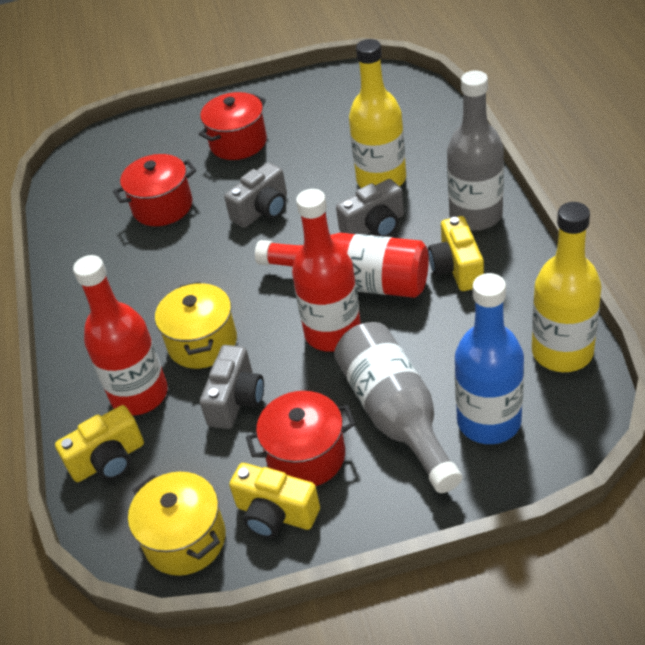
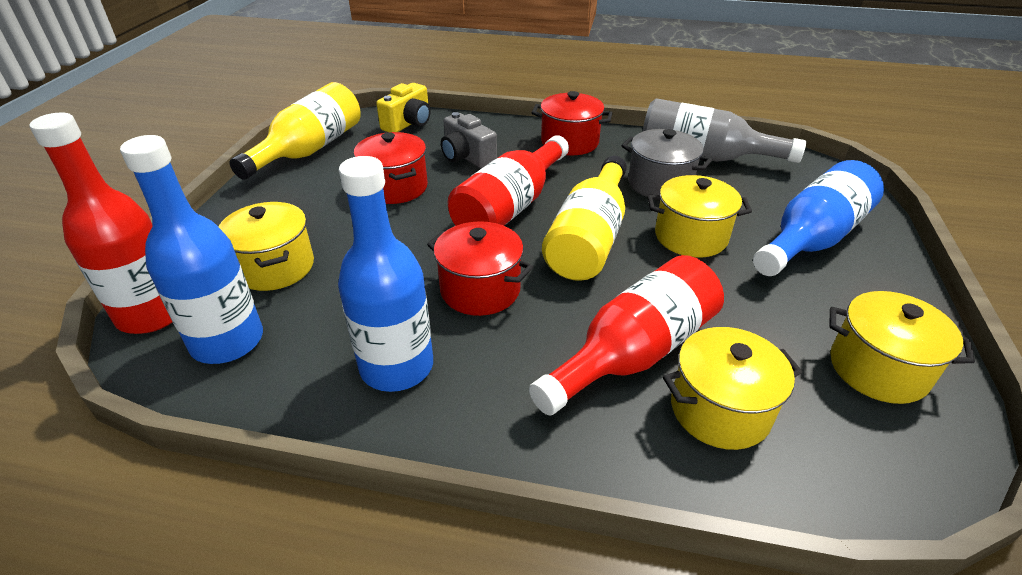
blue bottle: 1 -> 3
grey bottle: 2 -> 1
grey camera: 3 -> 1
grey pot: 0 -> 1
yellow camera: 3 -> 1
yellow pot: 2 -> 4

